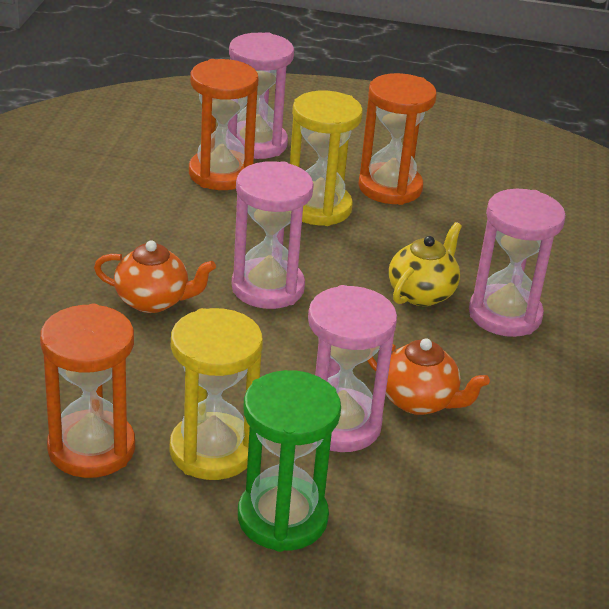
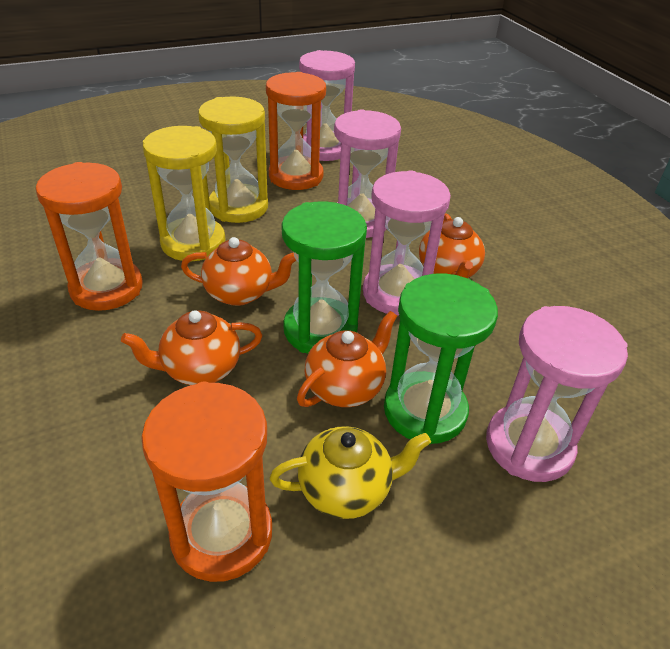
green hourglass: 1 -> 2
orange teapot: 2 -> 4

